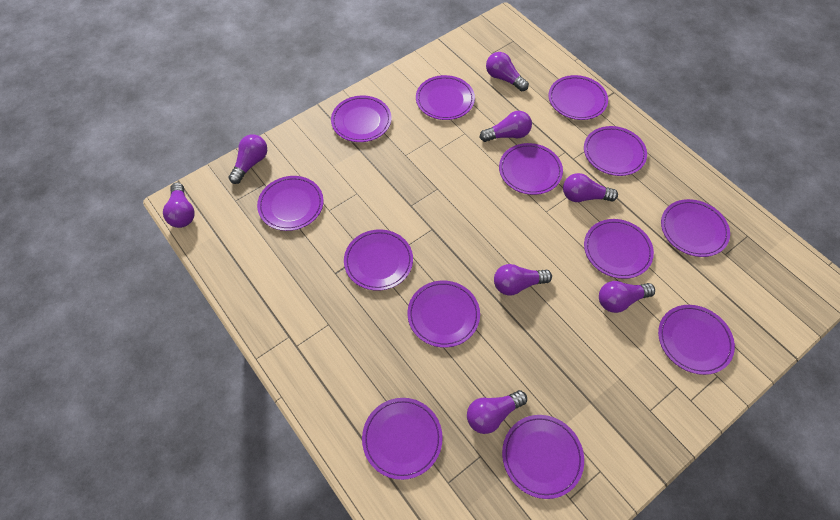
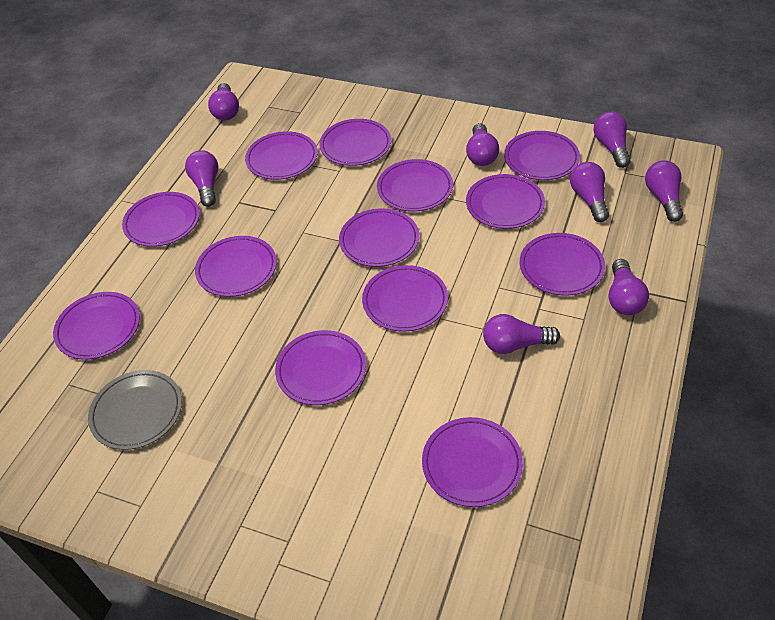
grey plate: 0 -> 1

